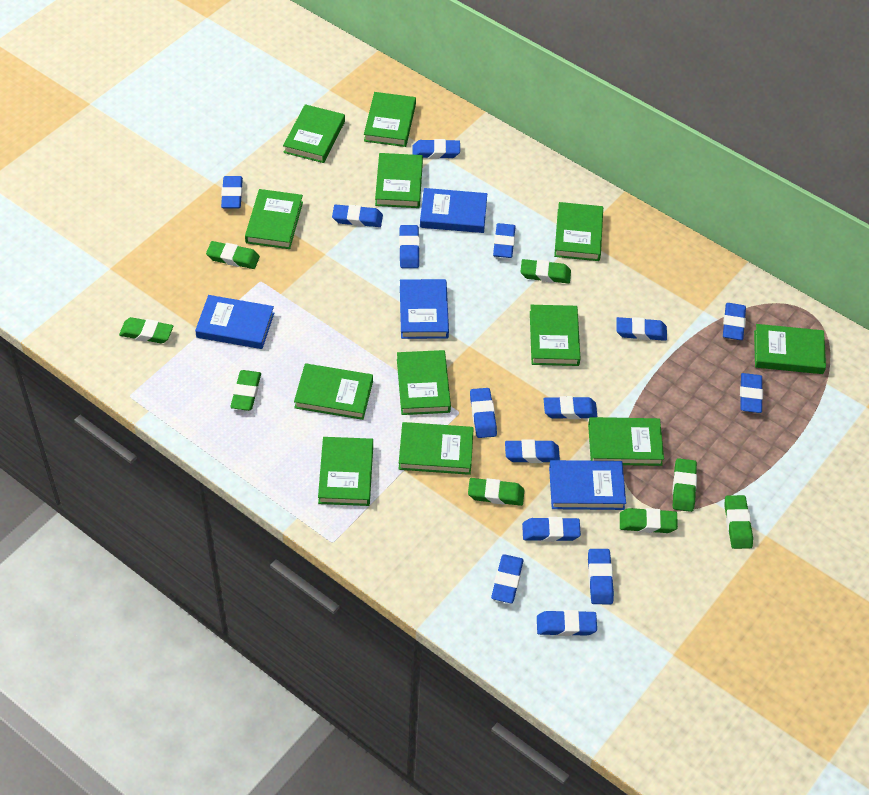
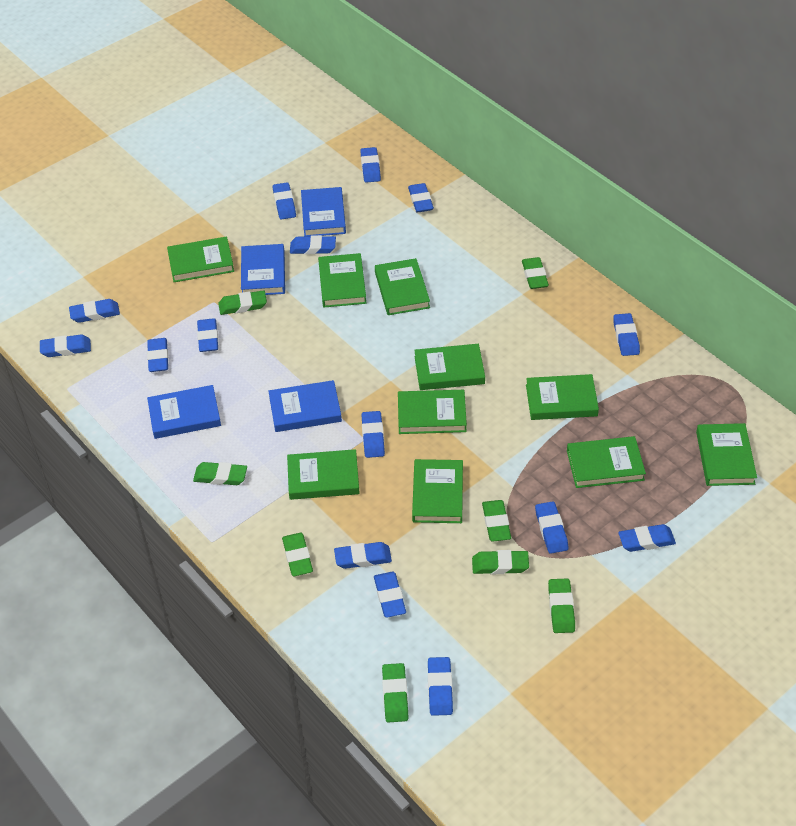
green book: 12 -> 10

